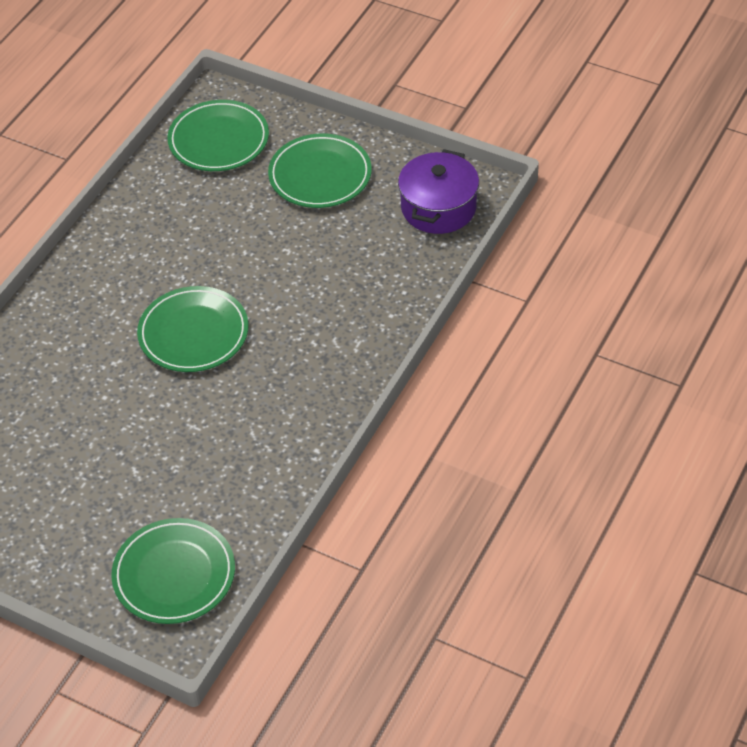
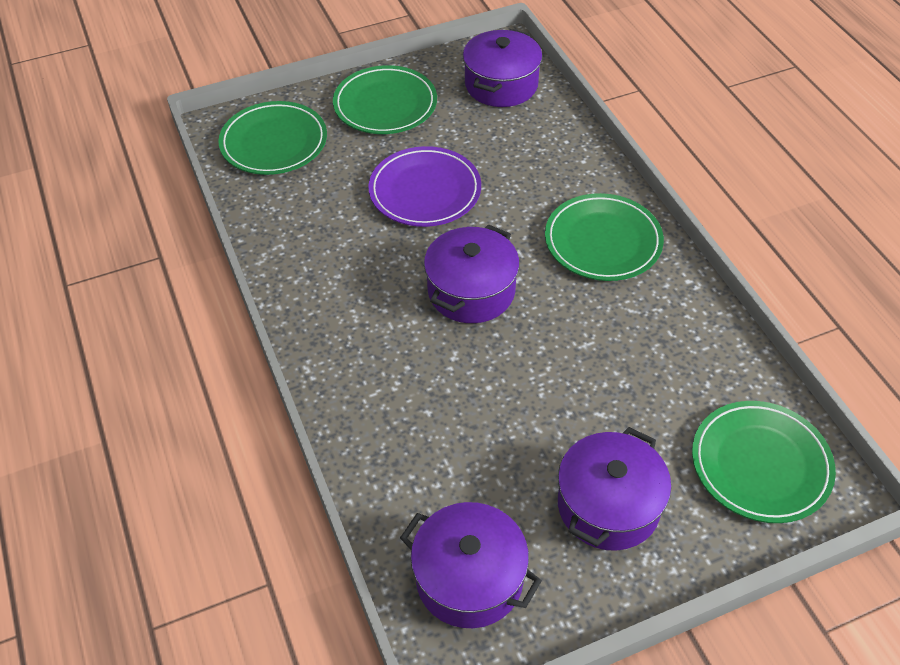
purple plate: 0 -> 1
purple pot: 1 -> 4

